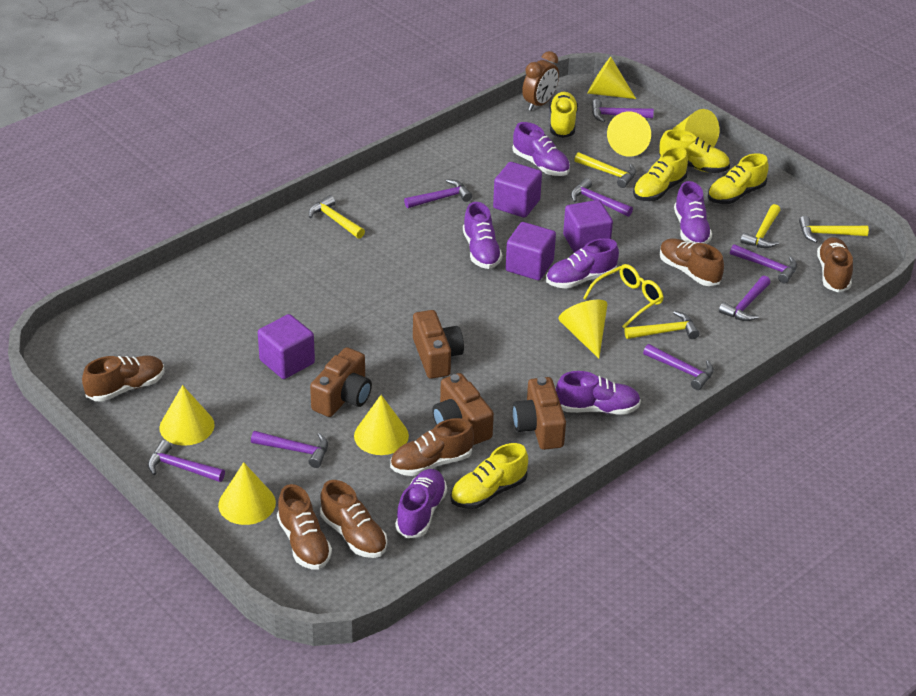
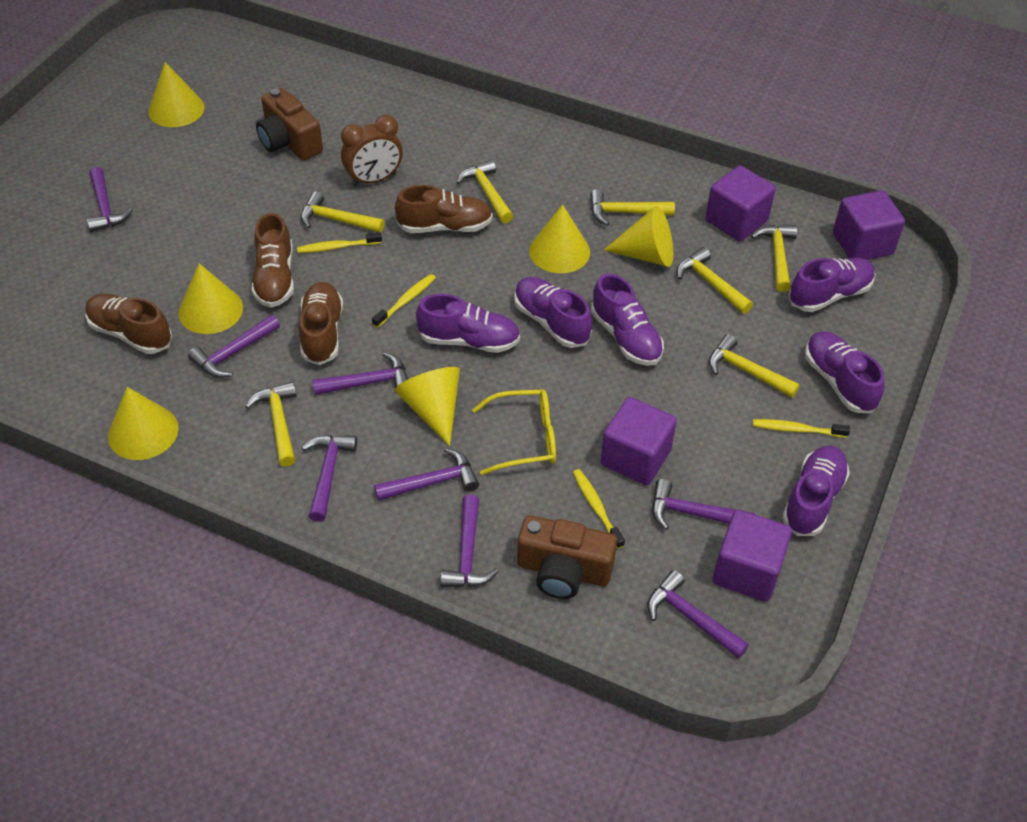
brown camera: 4 -> 2
brown shoe: 6 -> 4
yellow cone: 7 -> 6
yellow hammer: 5 -> 7
yellow shoe: 5 -> 0
yellow toothbrush: 0 -> 4

